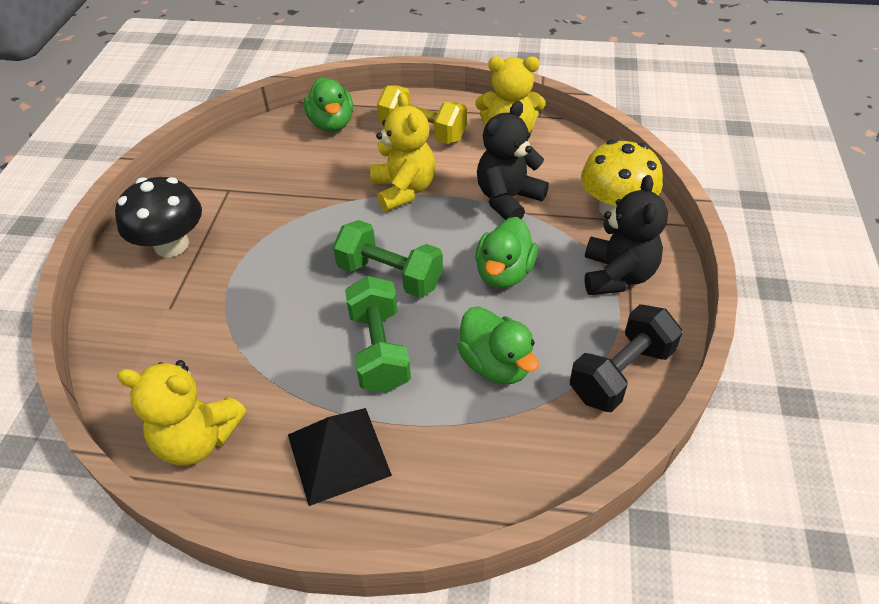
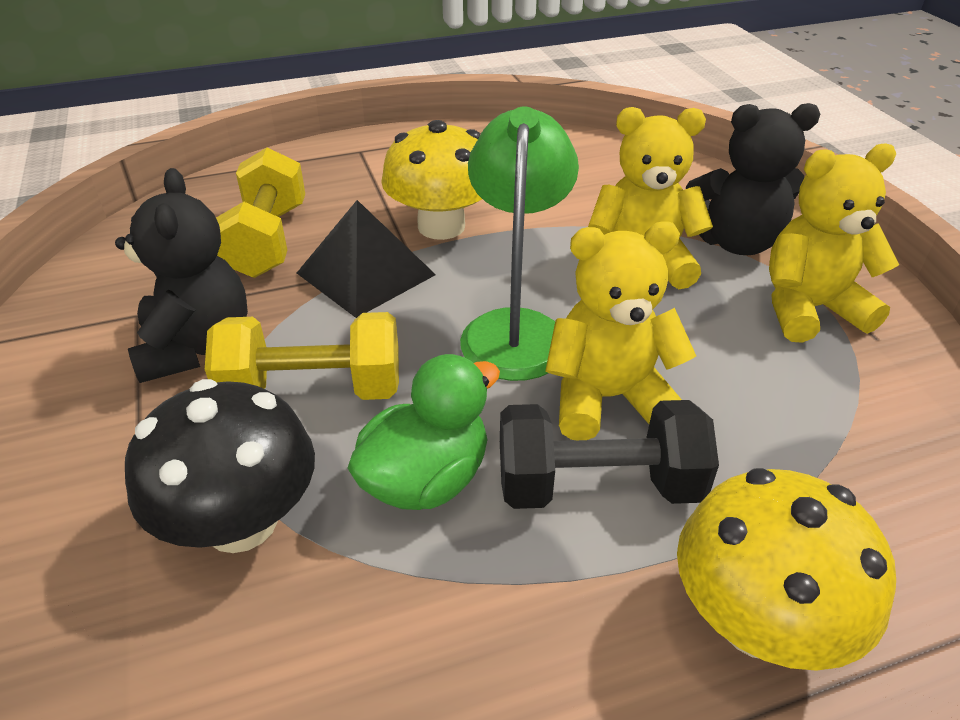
green duck: 3 -> 1
green dumbbell: 2 -> 0
green lamp: 0 -> 1
yellow dumbbell: 1 -> 2
yellow mushroom: 1 -> 2

